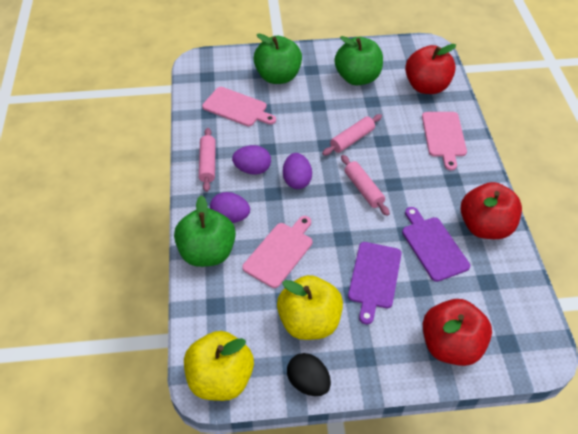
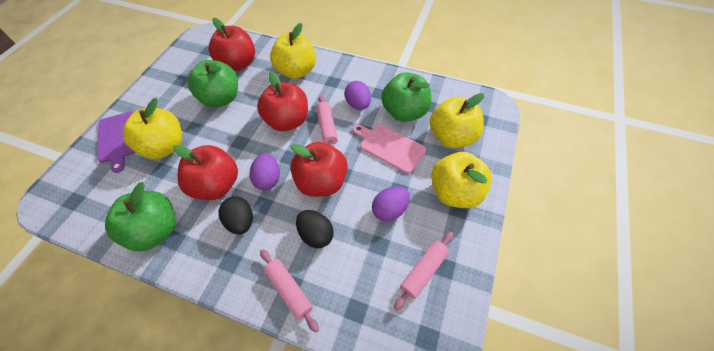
black egg: 1 -> 2
pink cutting board: 3 -> 1
purple cutting board: 2 -> 1
red apple: 3 -> 4
yellow apple: 2 -> 4

